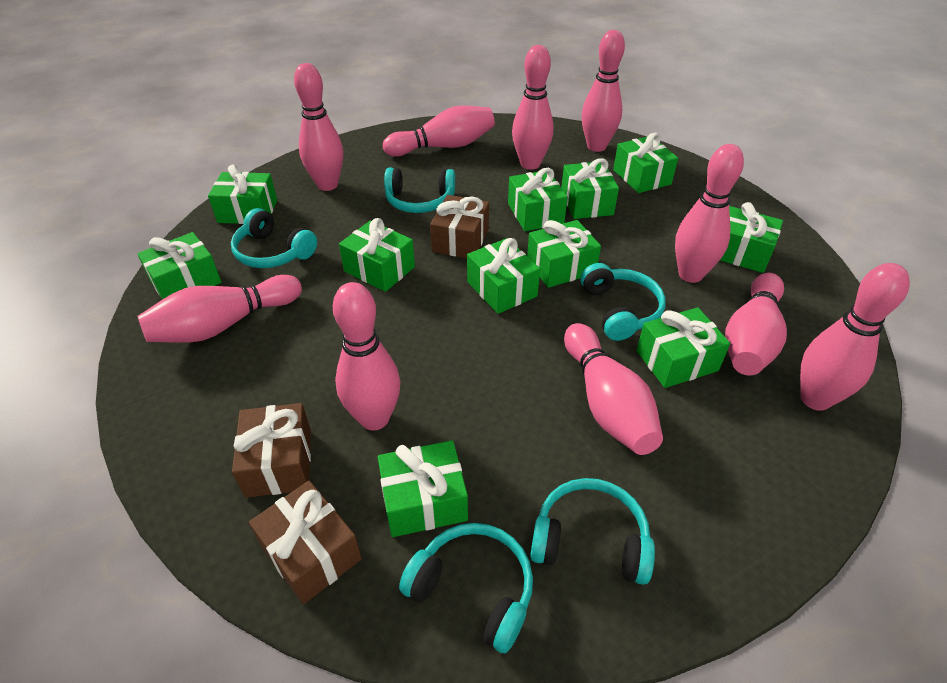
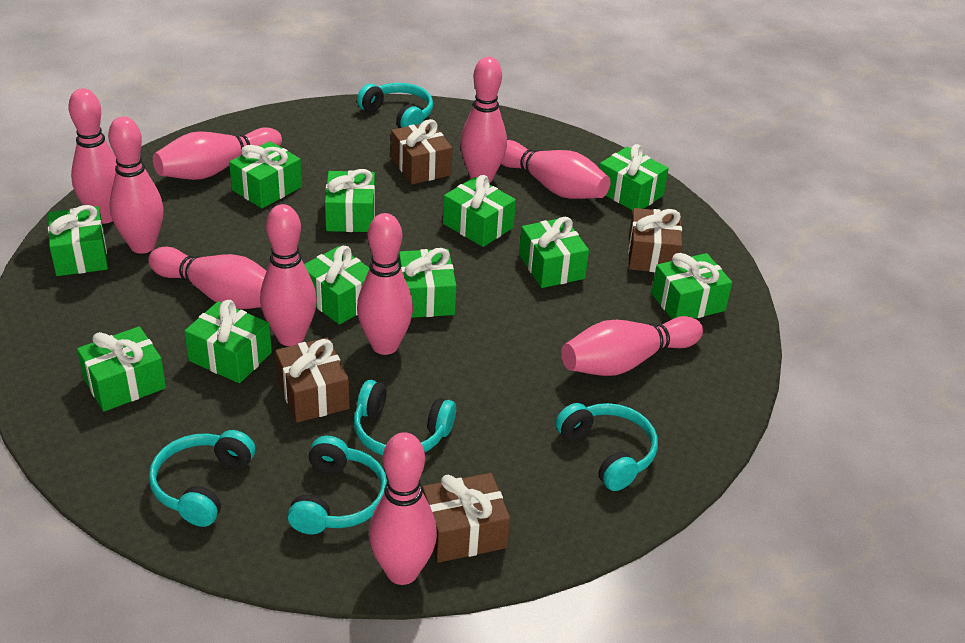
brown gift: 3 -> 4

